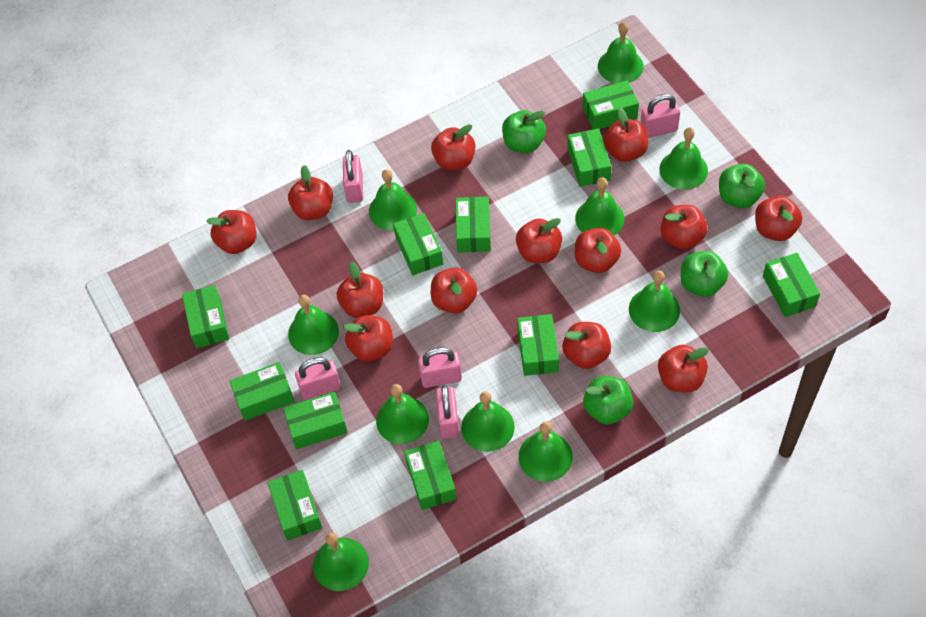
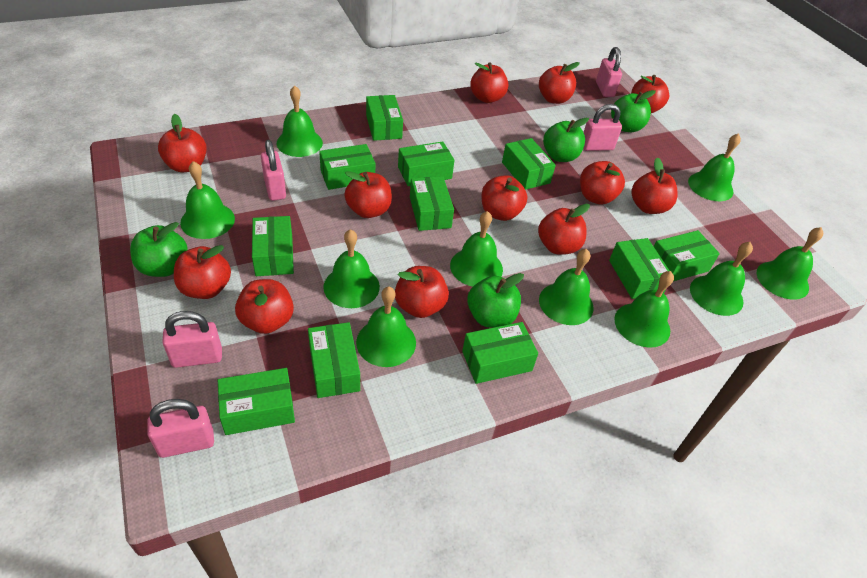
red apple: 13 -> 12

